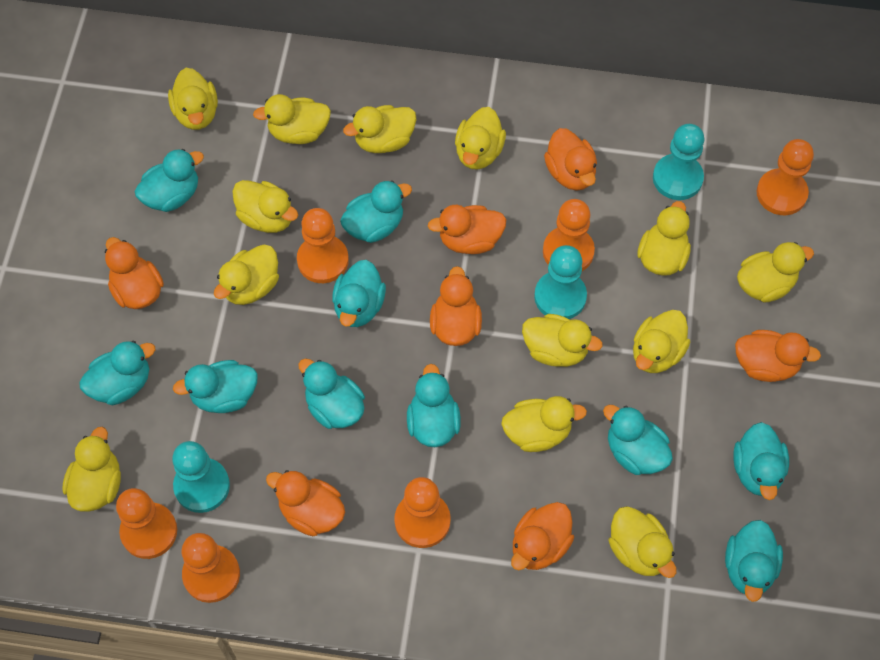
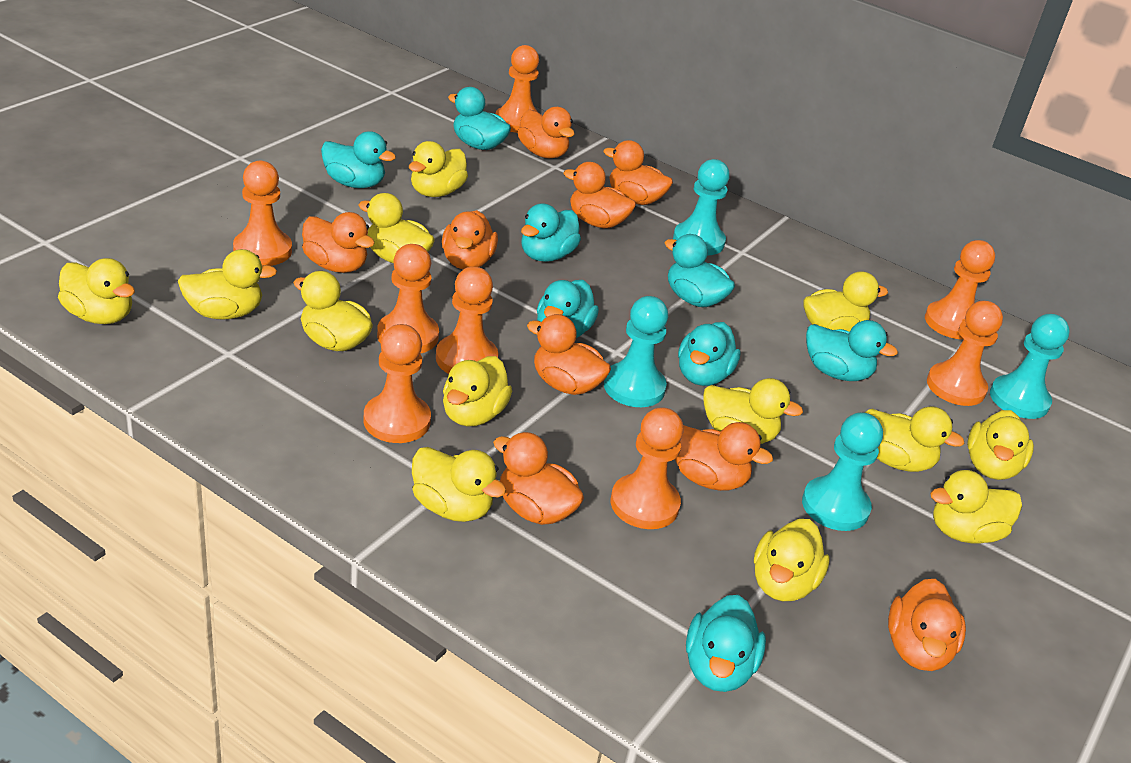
orange duck: 7 -> 9
orange pawn: 6 -> 8
turquoise duck: 10 -> 8
turquoise pawn: 3 -> 4

